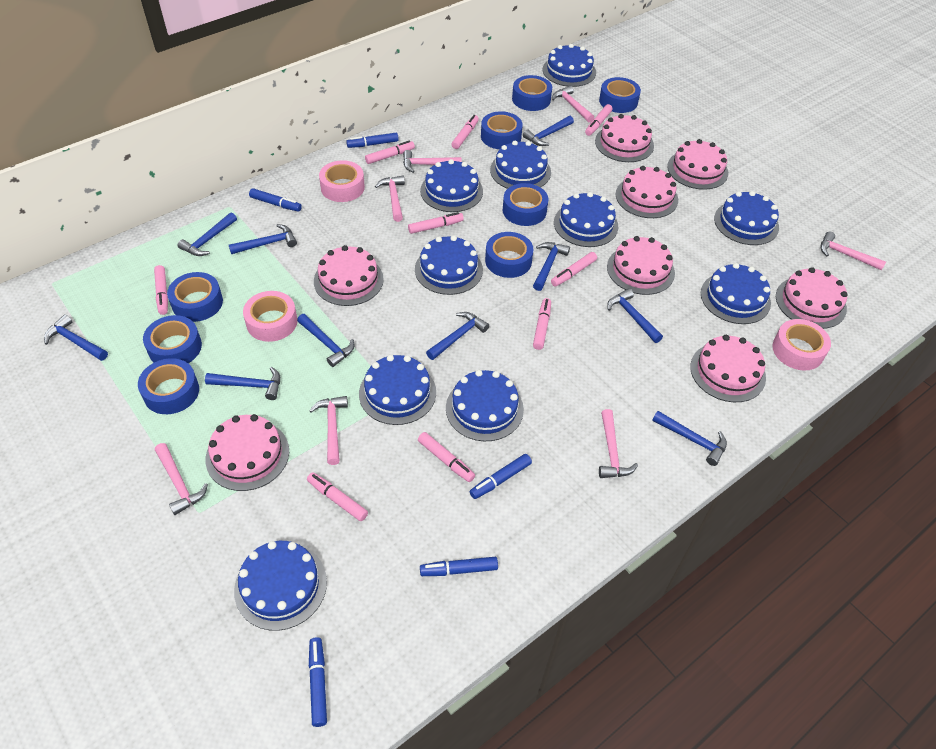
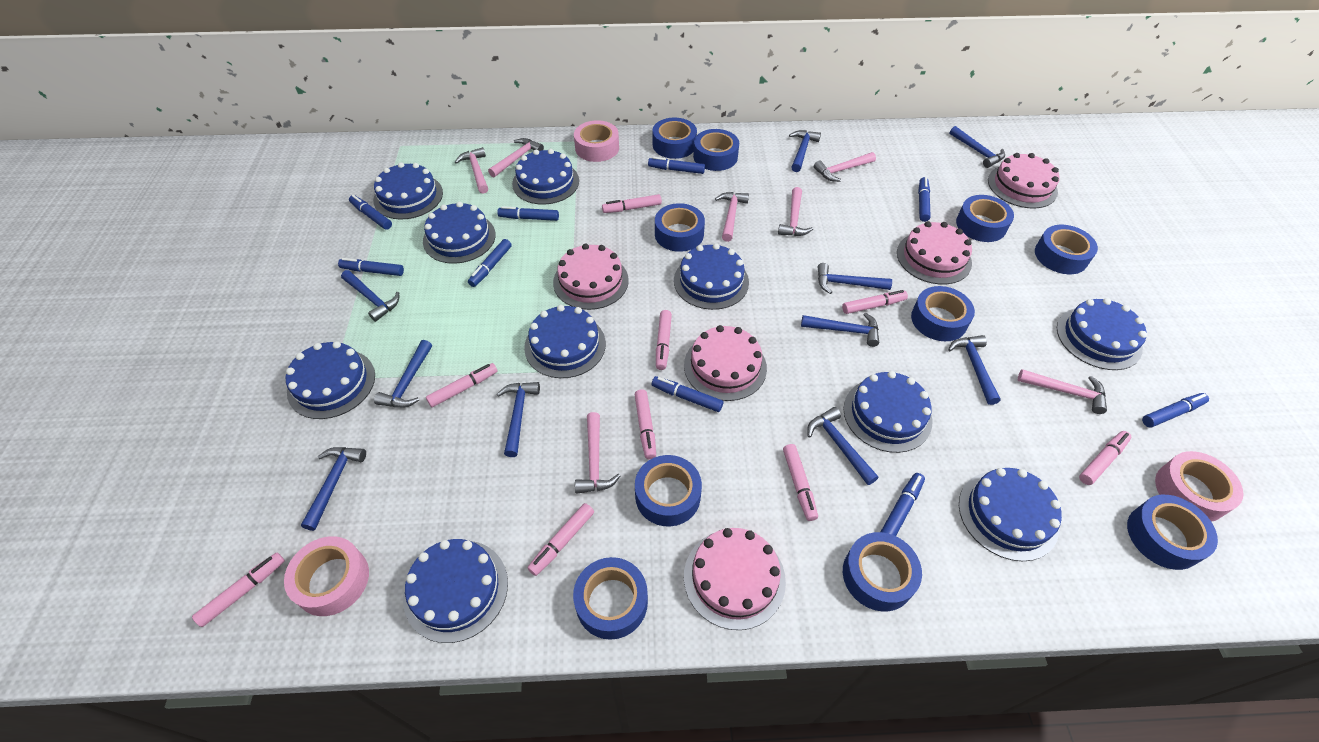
blue marker: 5 -> 9
blue tape: 8 -> 10
pink cake: 8 -> 5

